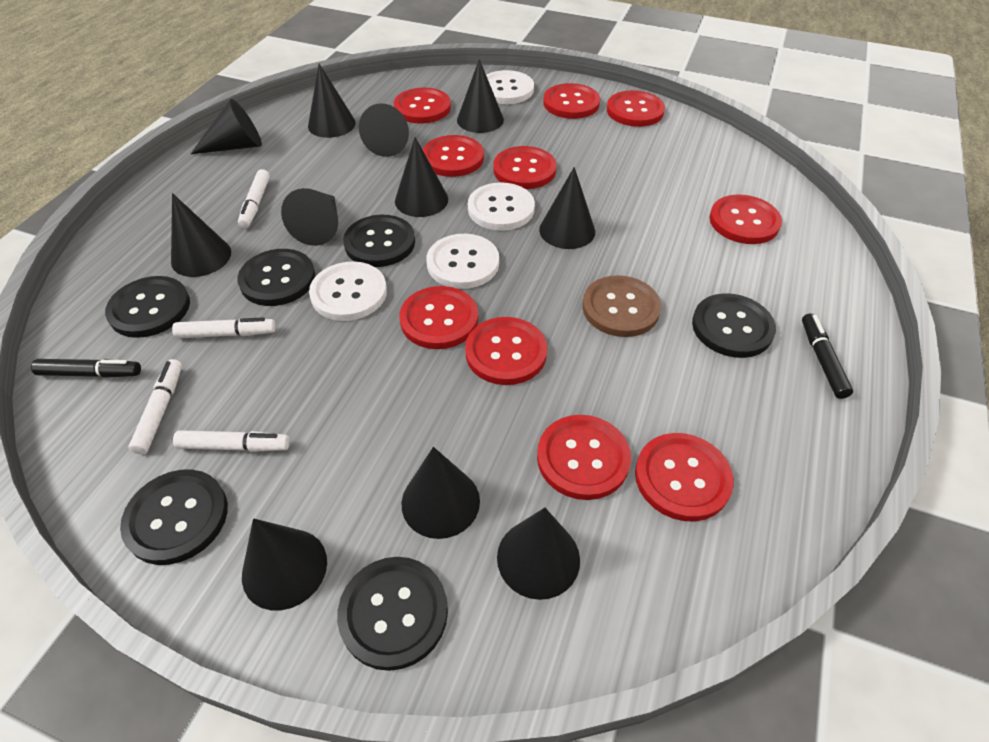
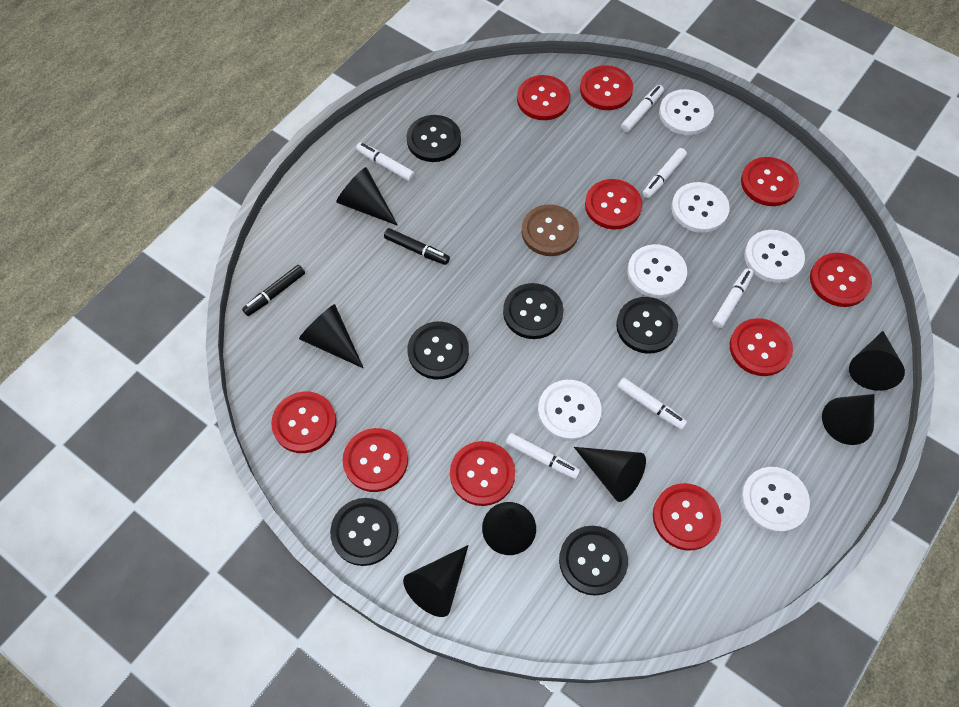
black cone: 11 -> 7
white button: 4 -> 6
white marker: 4 -> 6

